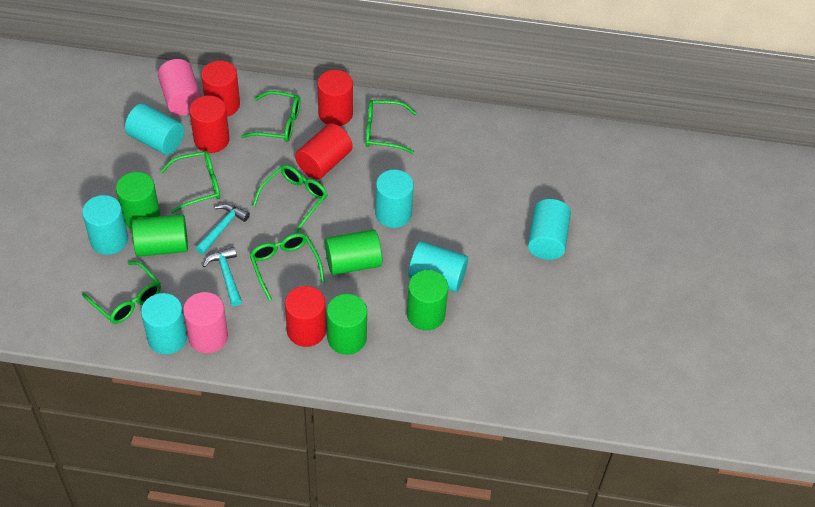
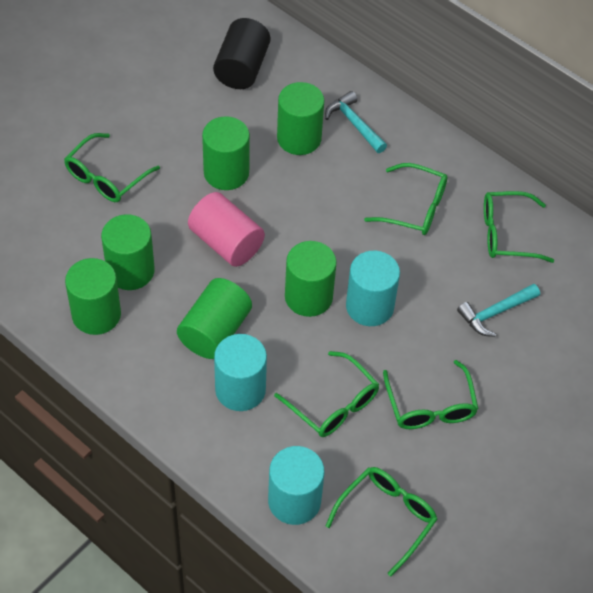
black cylinder: 0 -> 1
green cylinder: 5 -> 6
pink cylinder: 2 -> 1
red cylinder: 5 -> 0
turquoise cylinder: 6 -> 3

